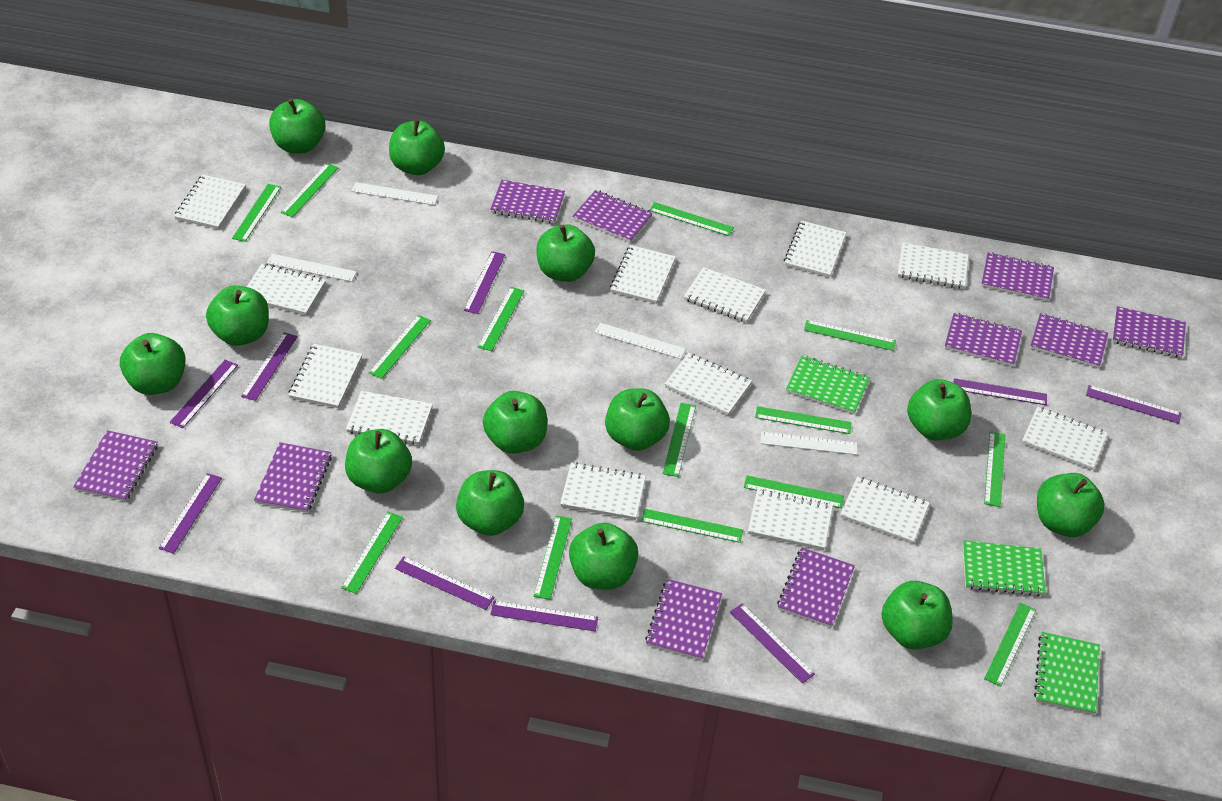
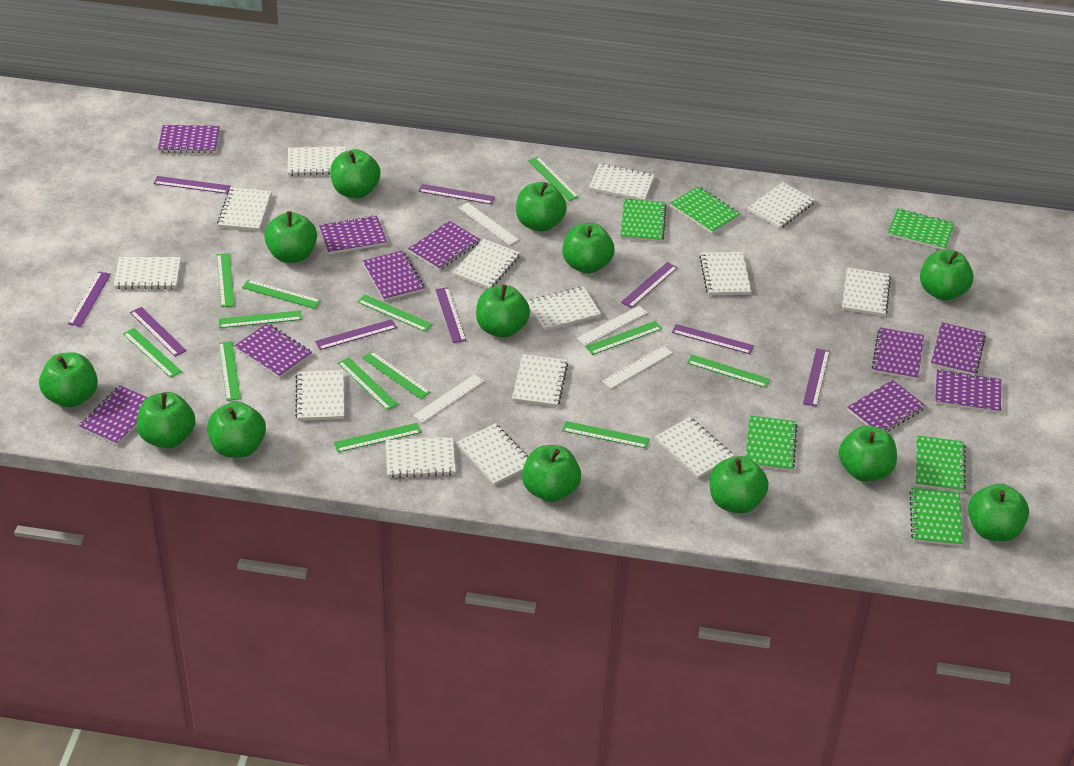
green notebook: 3 -> 6
green ruler: 14 -> 13
white notebook: 13 -> 14

